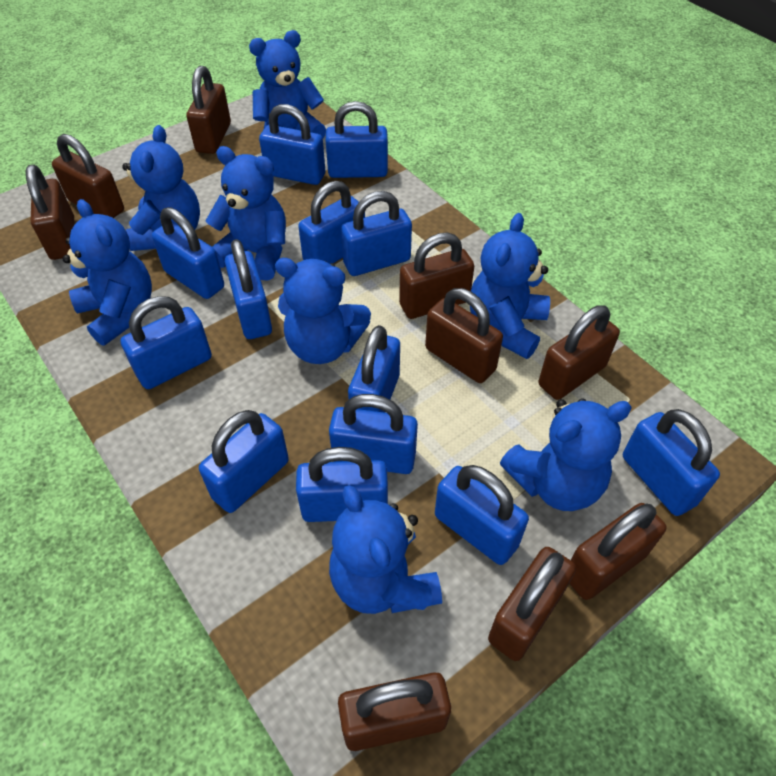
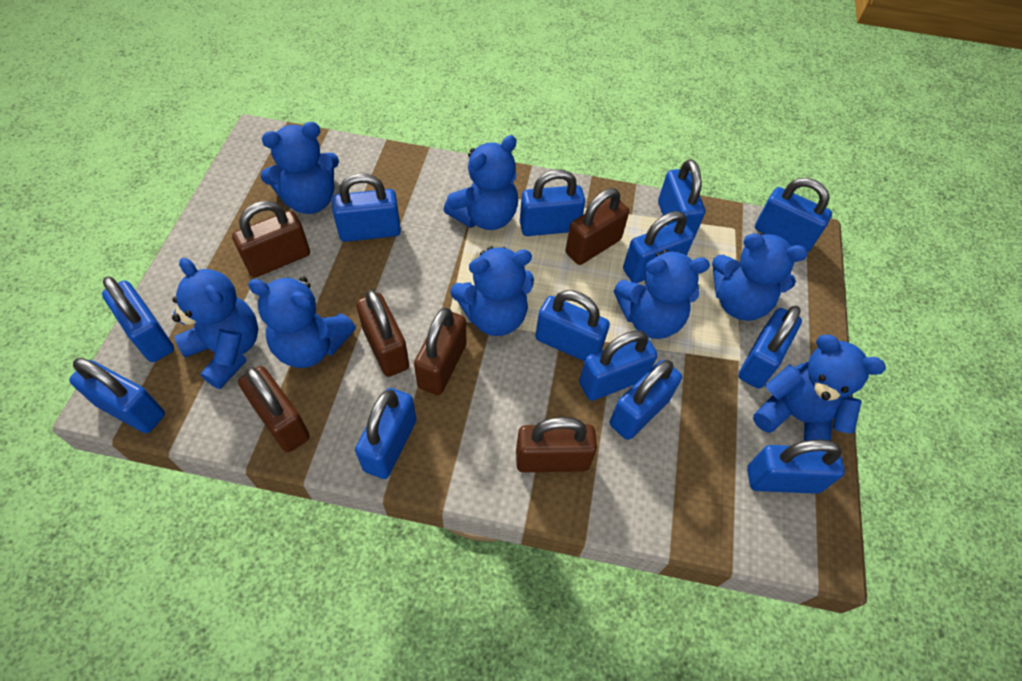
brown padlock: 9 -> 6

